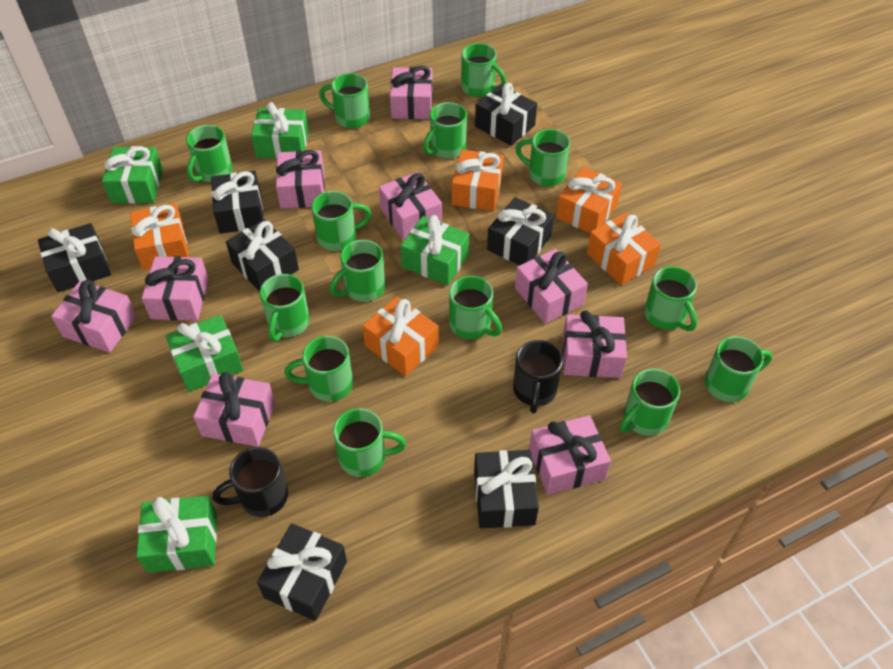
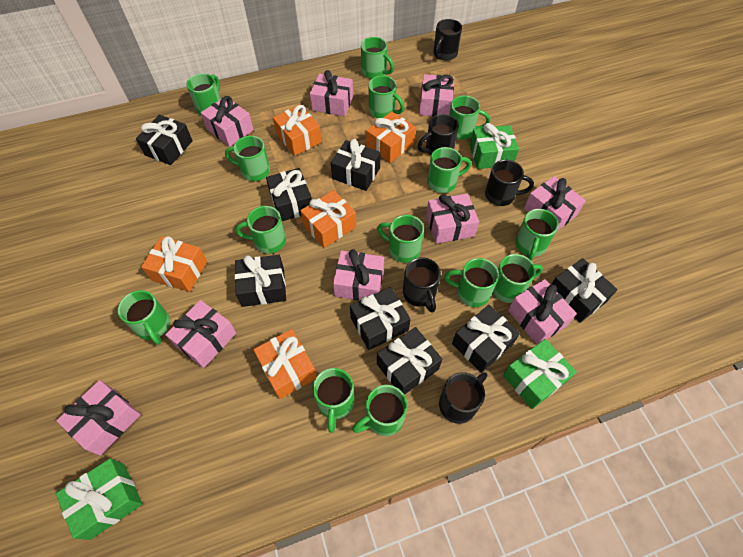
black gift: 7 -> 8
black mug: 2 -> 5
green gift: 5 -> 3

